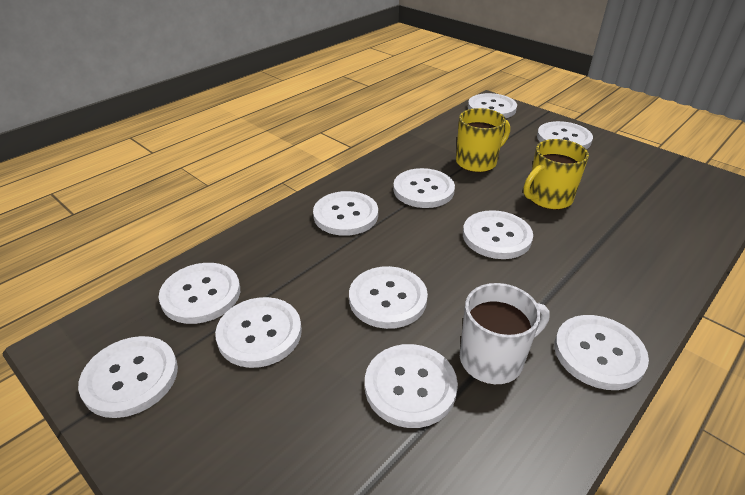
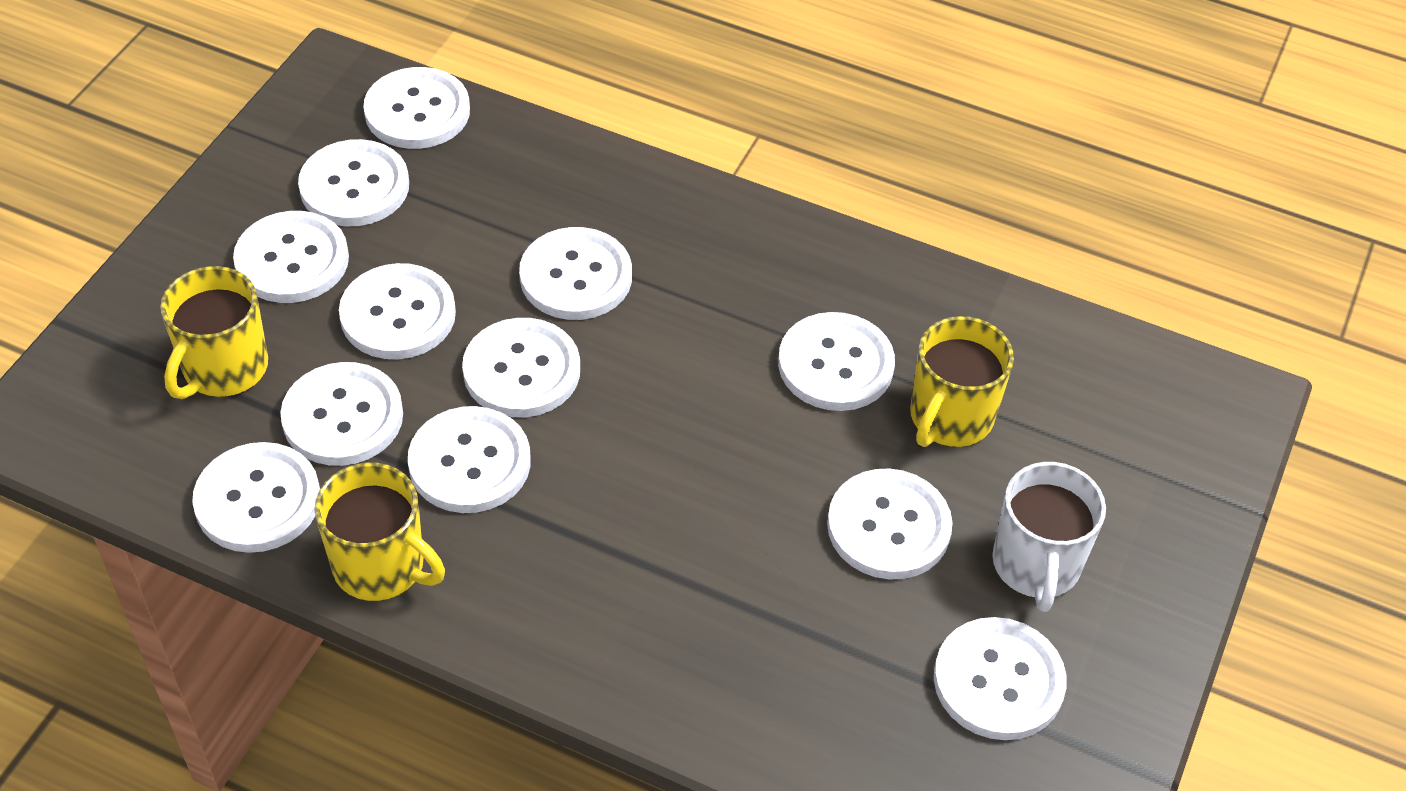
white button: 11 -> 12
yellow mug: 2 -> 3

